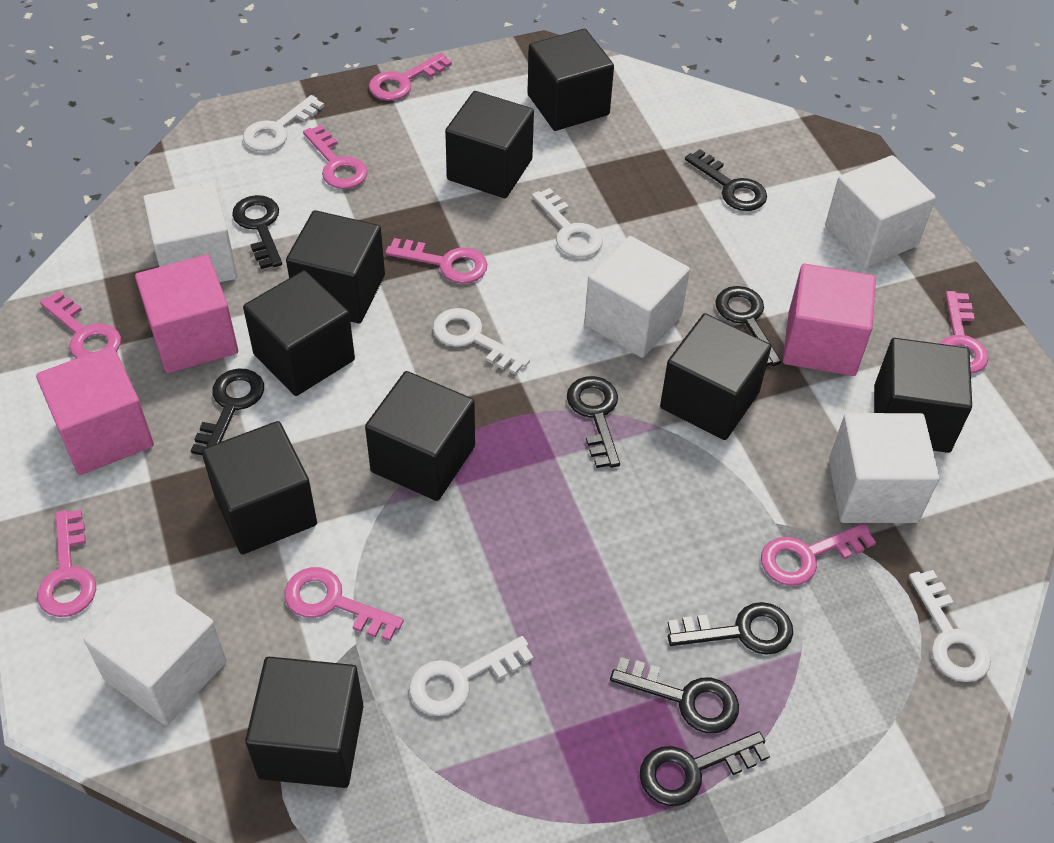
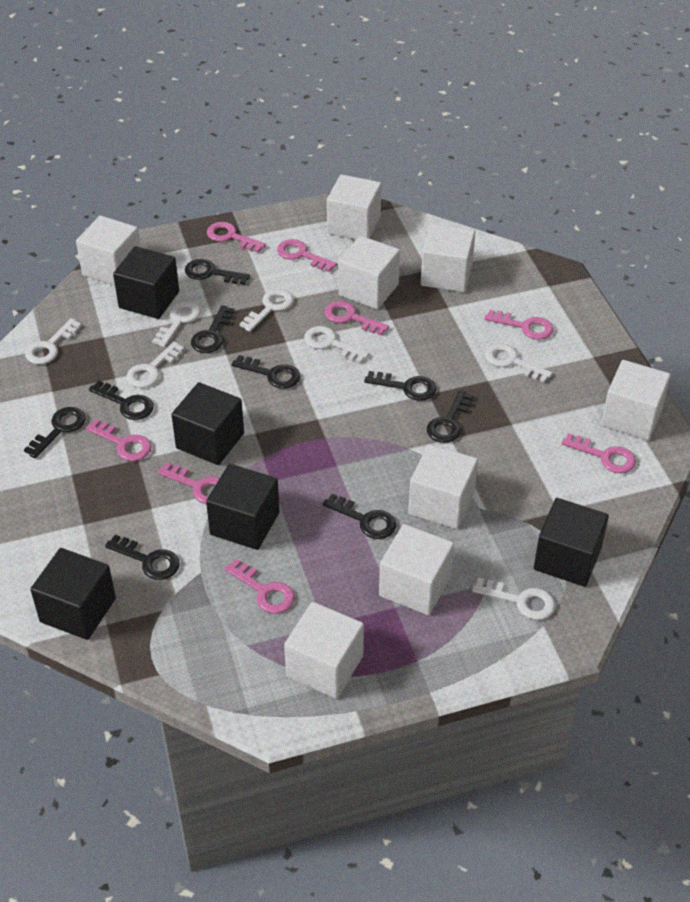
black cube: 9 -> 5
black key: 8 -> 9
pink cube: 3 -> 0
white cube: 5 -> 8
white key: 5 -> 7

